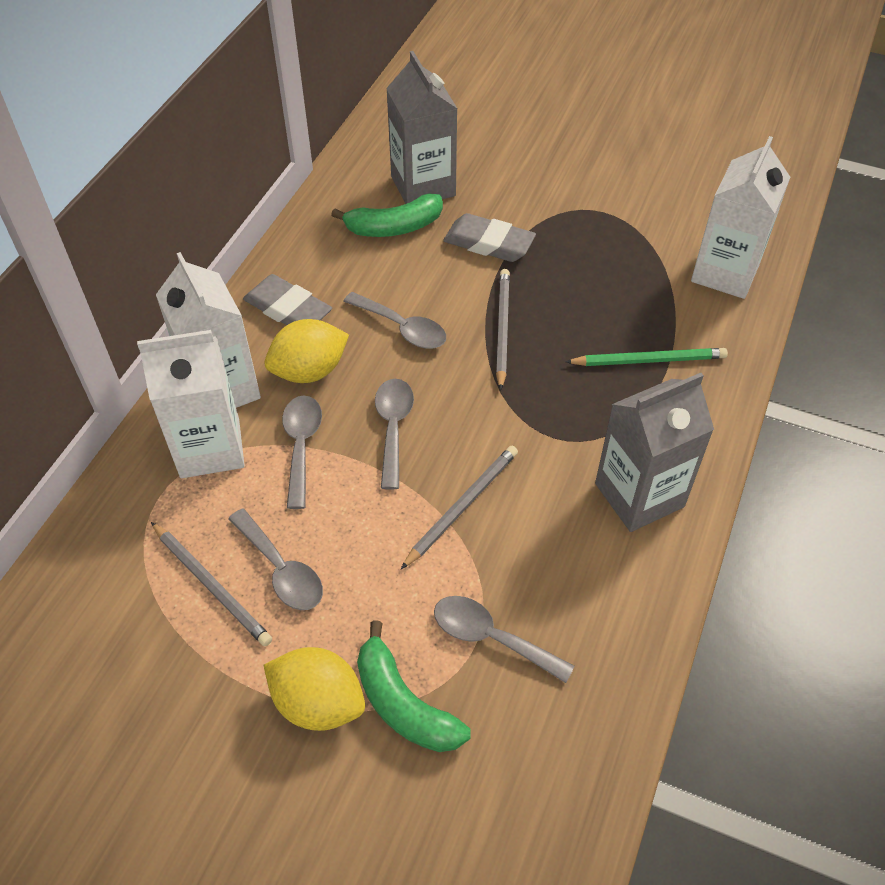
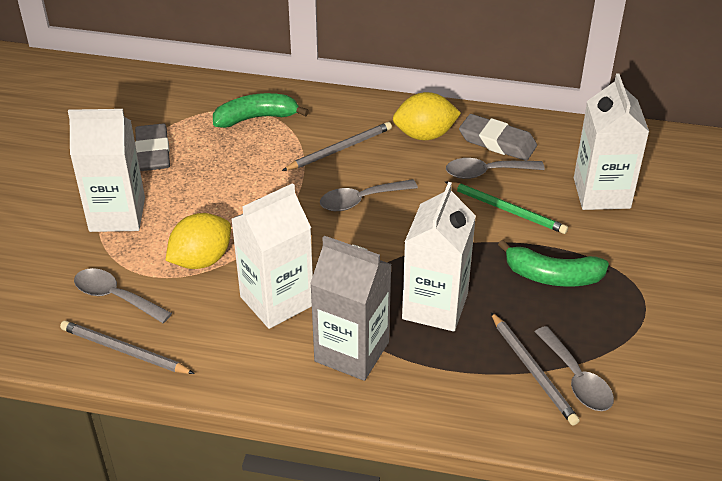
grey carton: 2 -> 1
grey spoon: 5 -> 4
white carton: 3 -> 4

